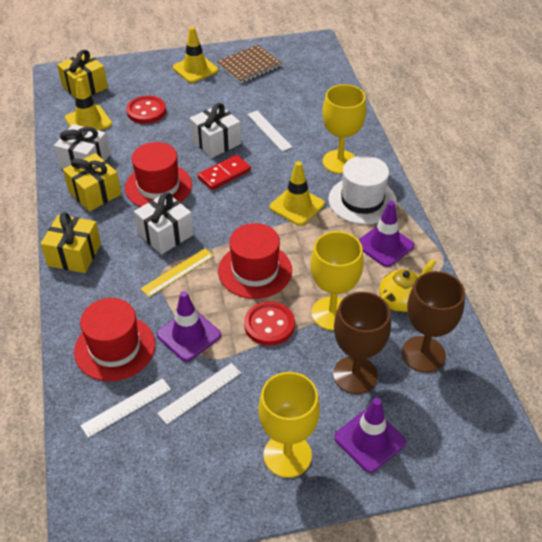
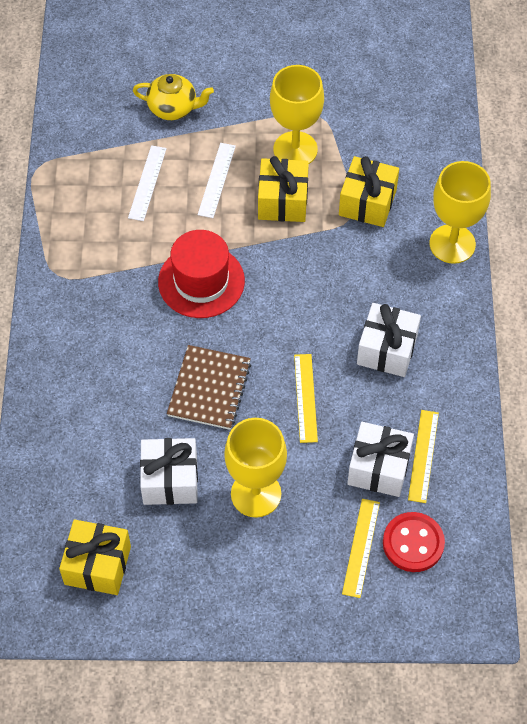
brown goblet: 2 -> 0
purple traffic cone: 3 -> 0
red button: 2 -> 1
red domino: 1 -> 0
red hat: 3 -> 1
white hat: 1 -> 0
white ruler: 3 -> 2
yellow ruler: 1 -> 3
yellow traffic cone: 3 -> 0

